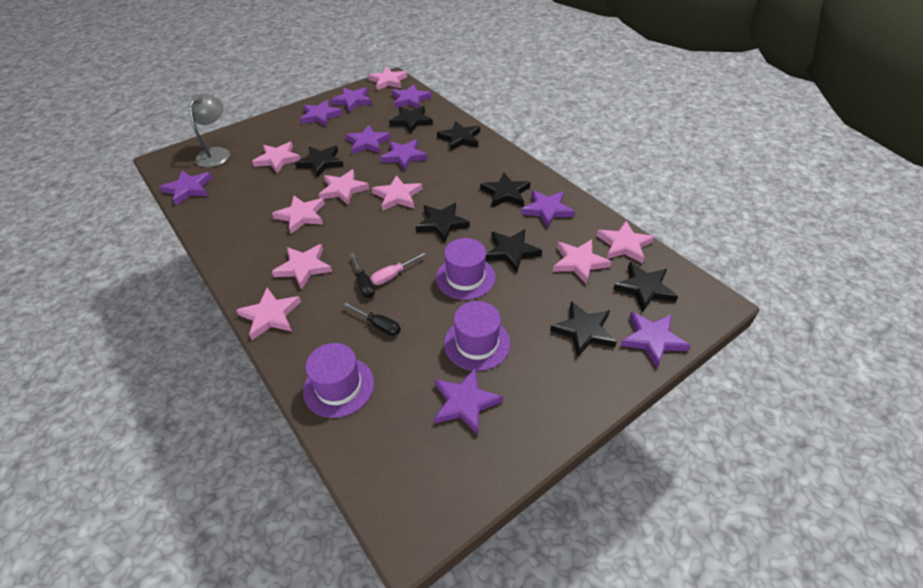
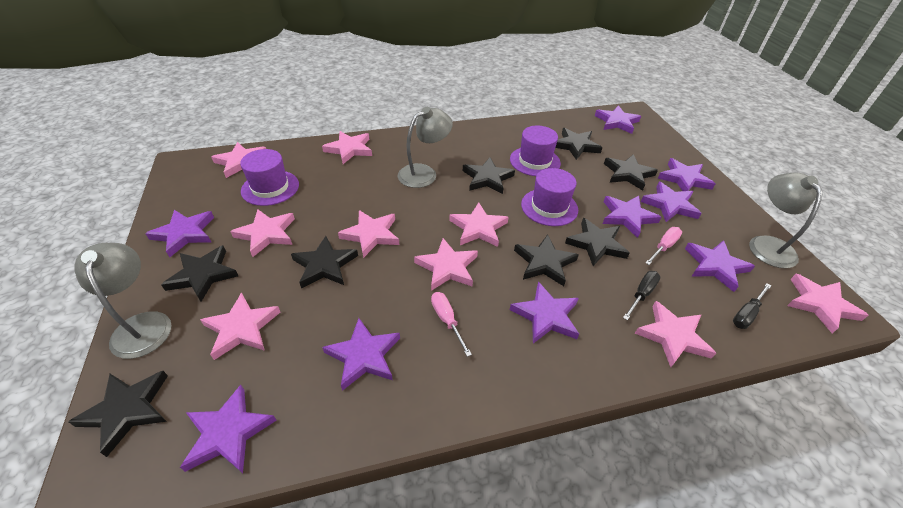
grey lamp: 1 -> 3
pink screwdriver: 1 -> 2

